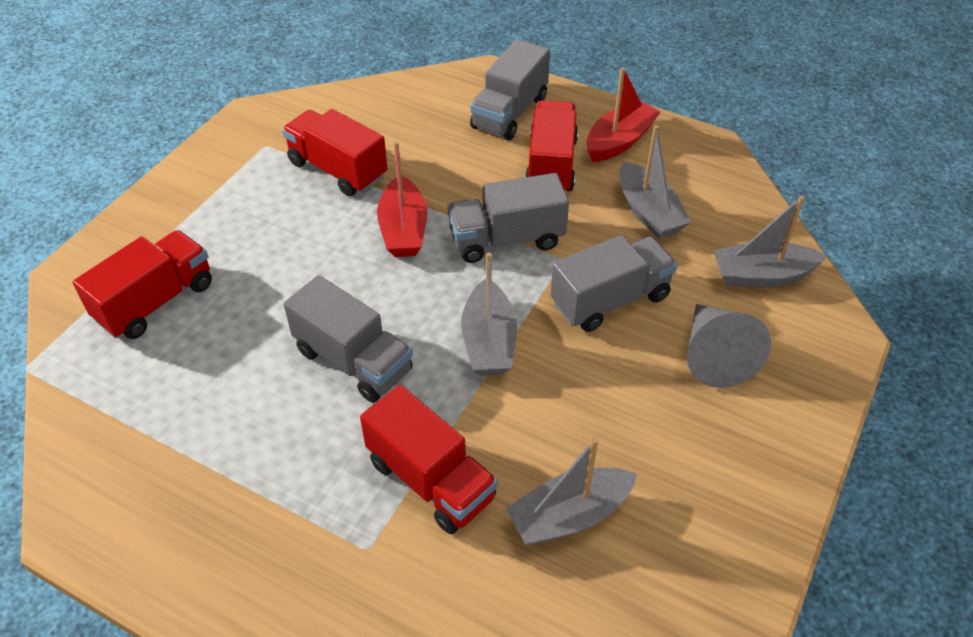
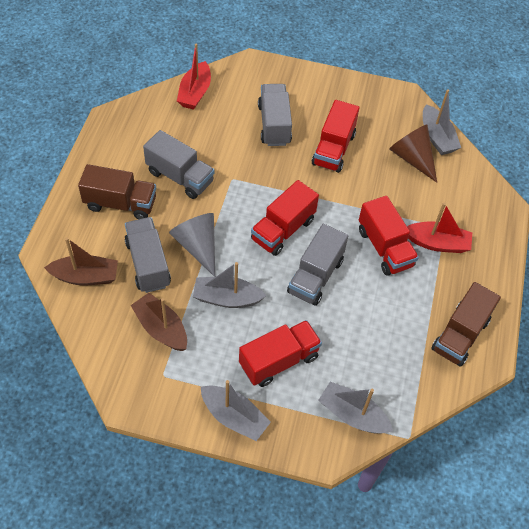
brown boat: 0 -> 2
brown cone: 0 -> 1
brown truck: 0 -> 2

